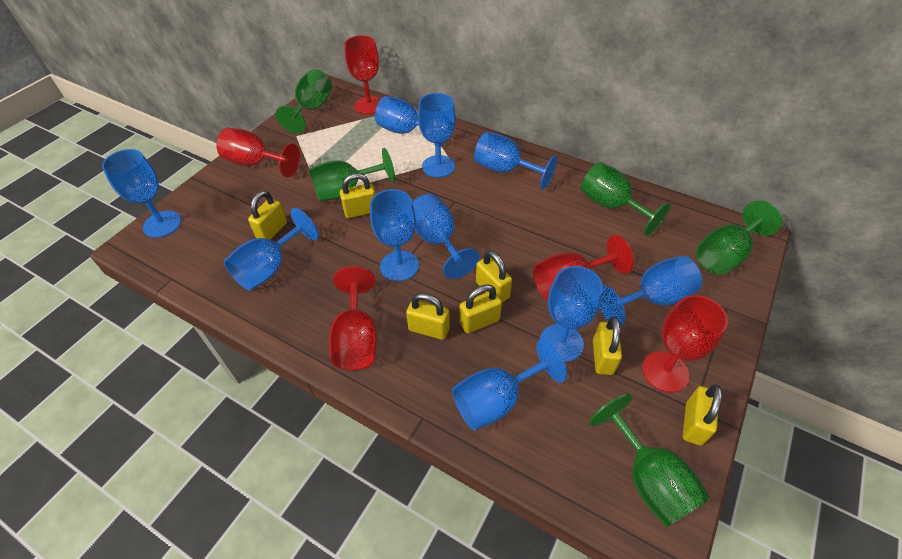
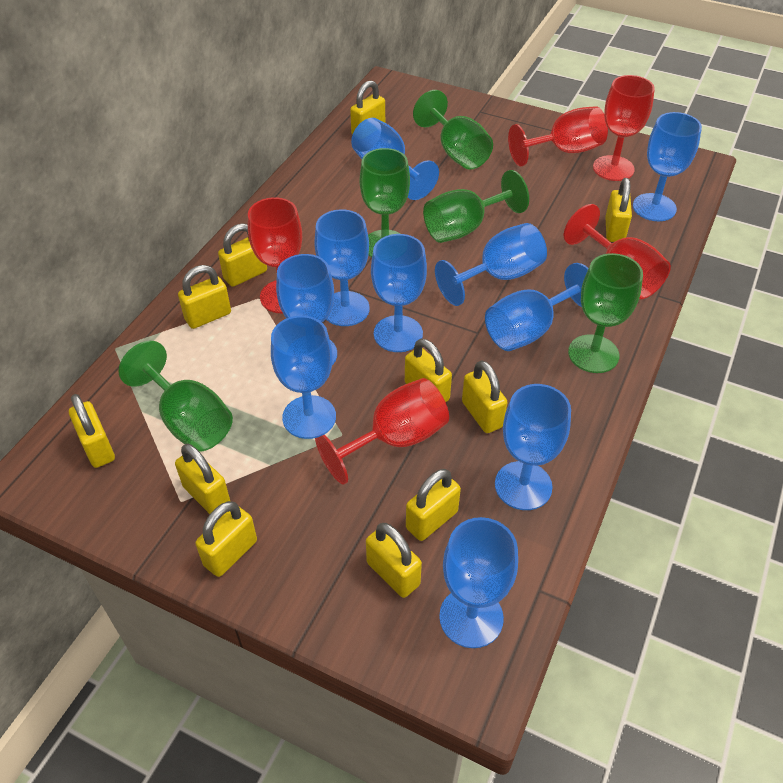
yellow padlock: 7 -> 11

